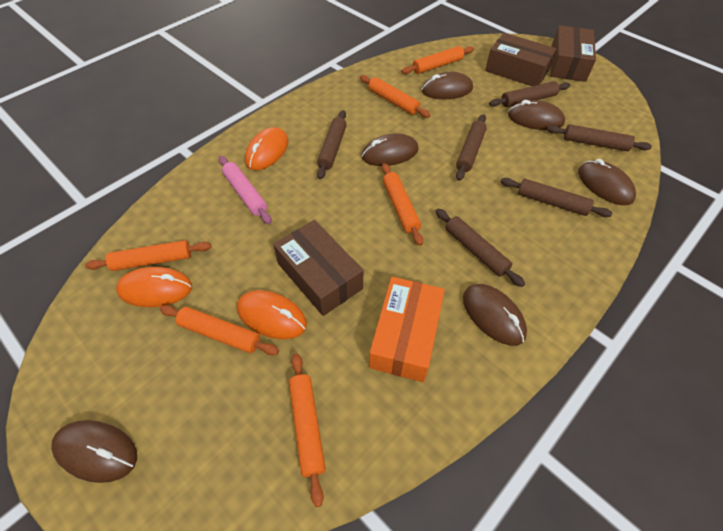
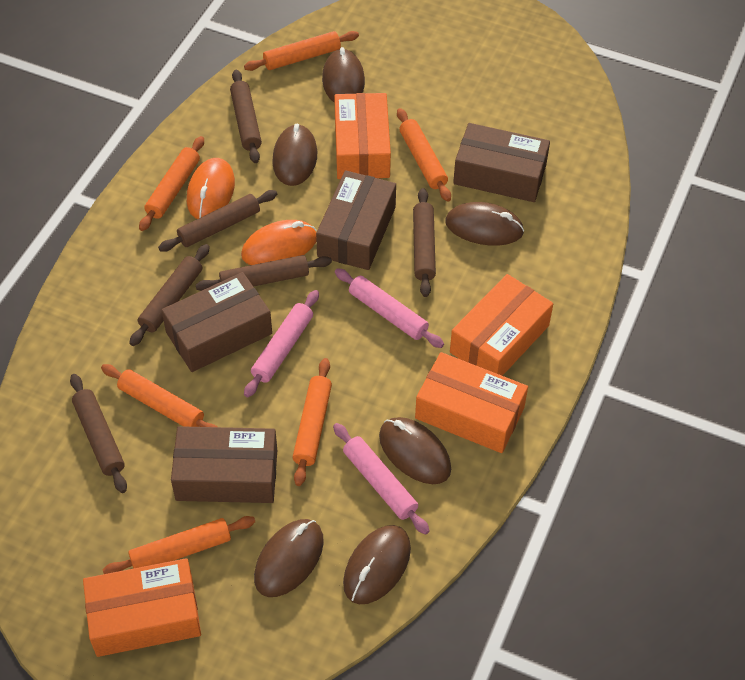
brown box: 3 -> 4
orange box: 1 -> 4
orange mouse: 3 -> 2
pink rolling pin: 1 -> 3

